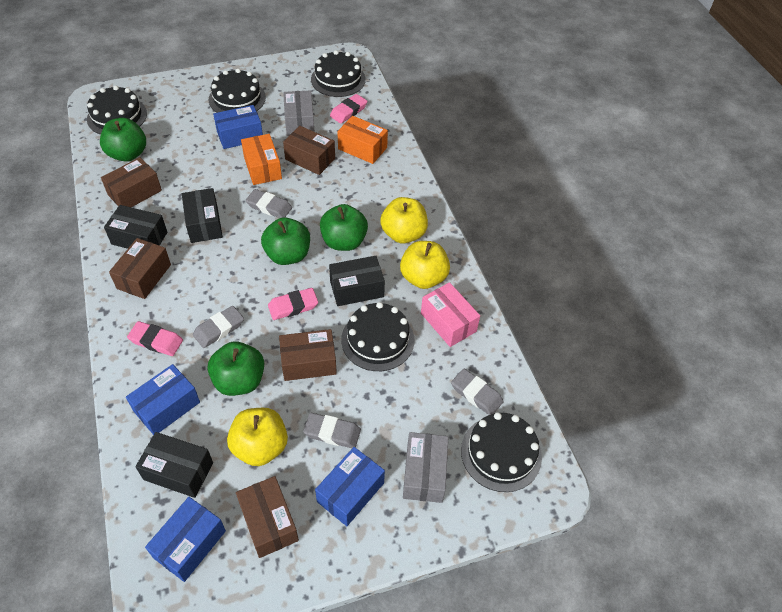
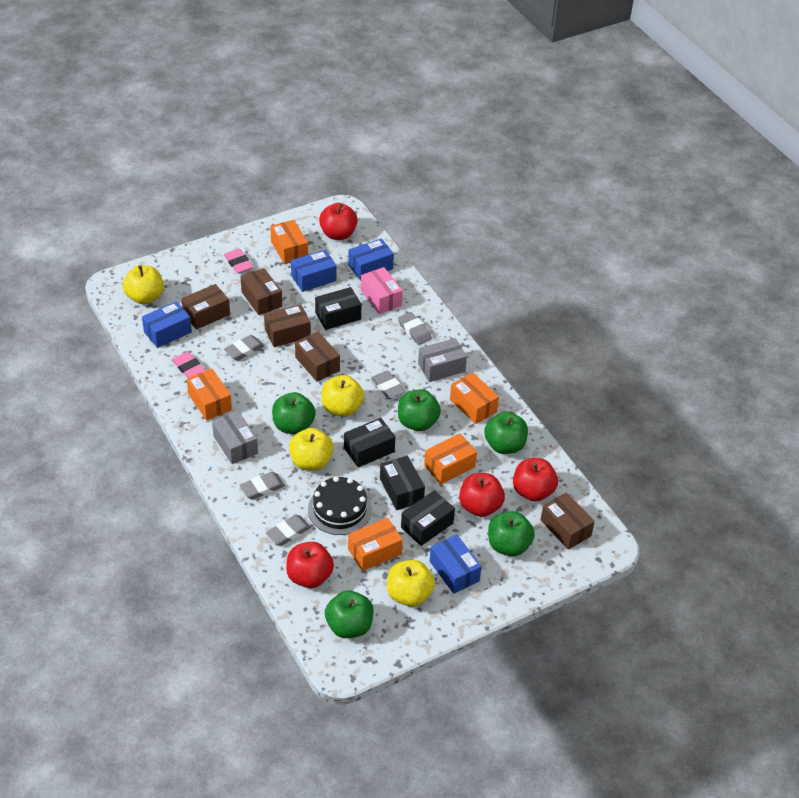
black cake: 5 -> 1
green apple: 4 -> 5
grey eraser: 4 -> 5
orange box: 2 -> 5
pink eraser: 3 -> 2
red apple: 0 -> 4
yellow apple: 3 -> 4

